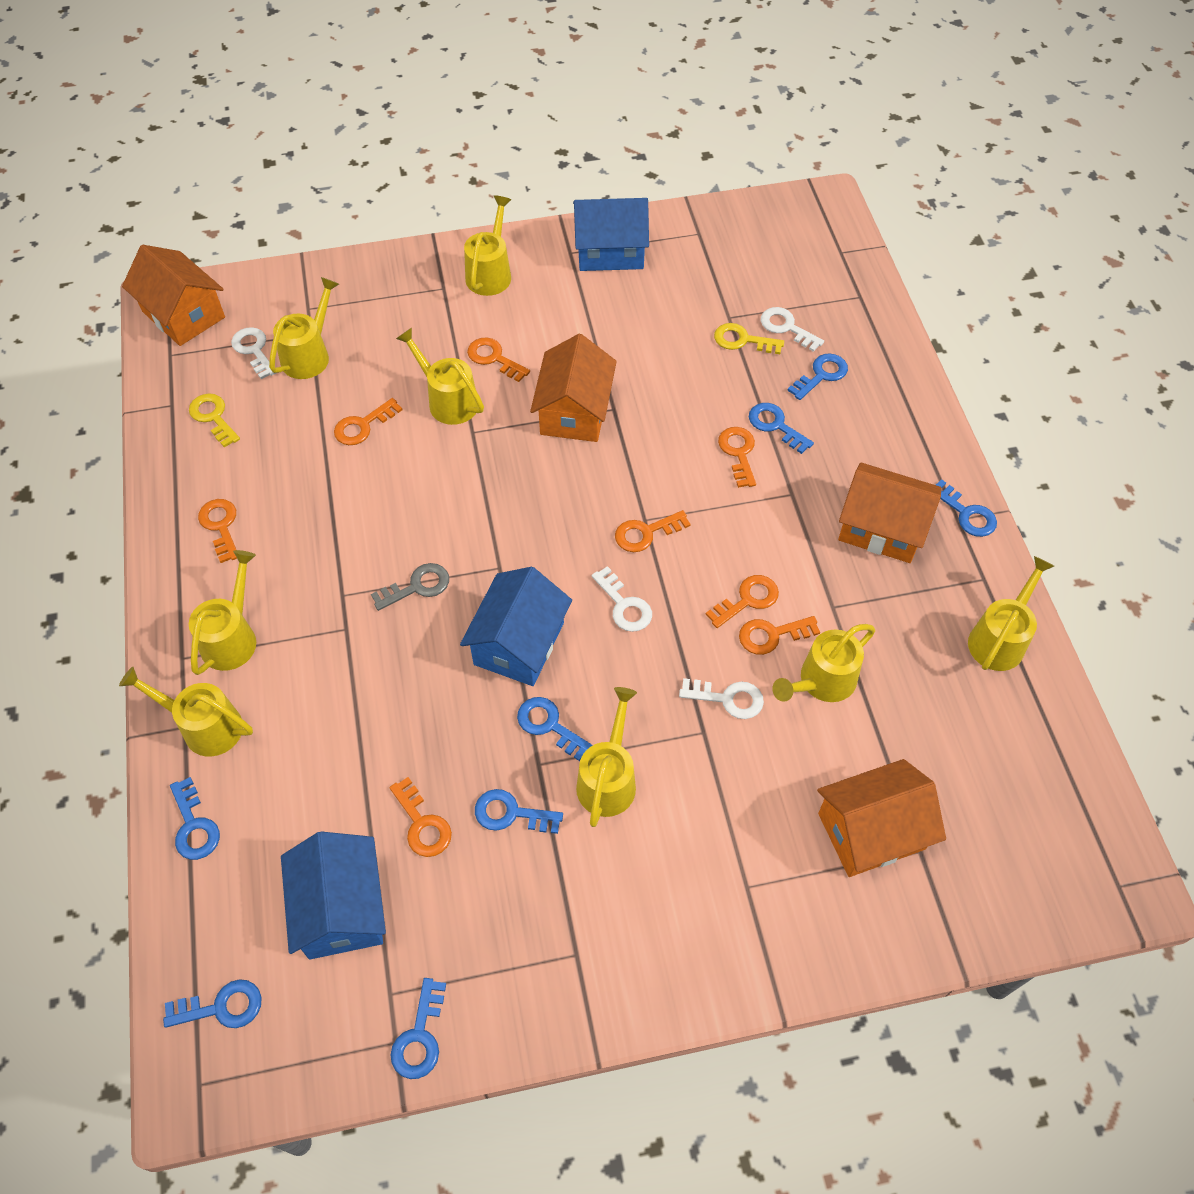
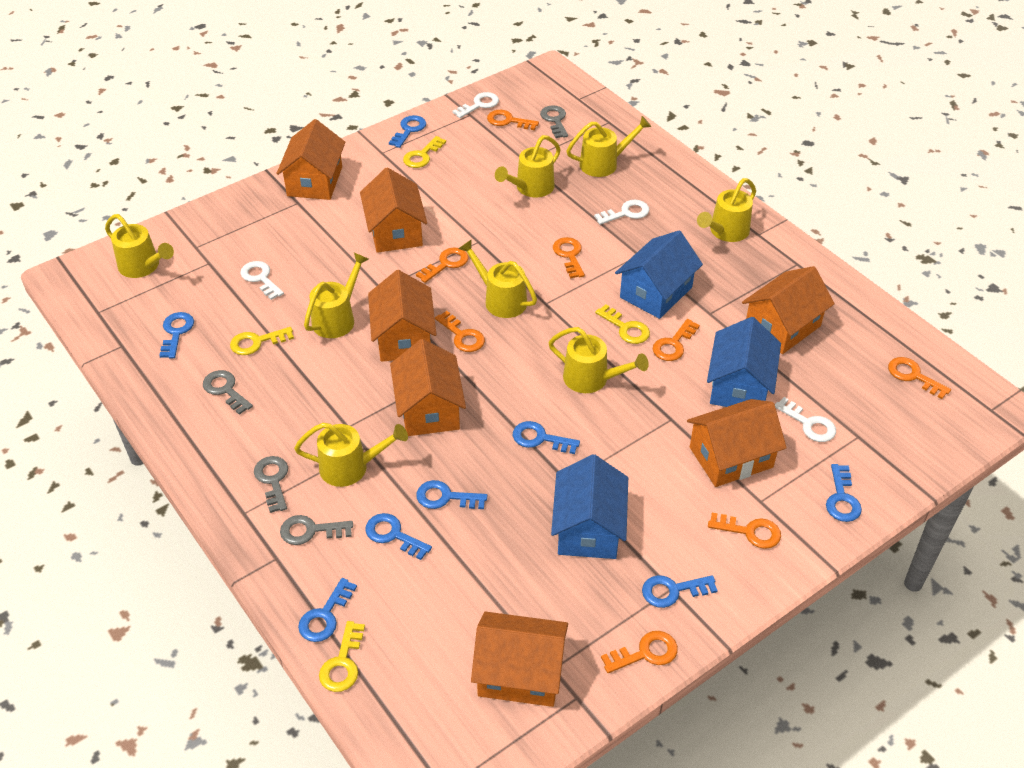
grey key: 1 -> 4
orange house: 4 -> 7
yellow key: 2 -> 4

